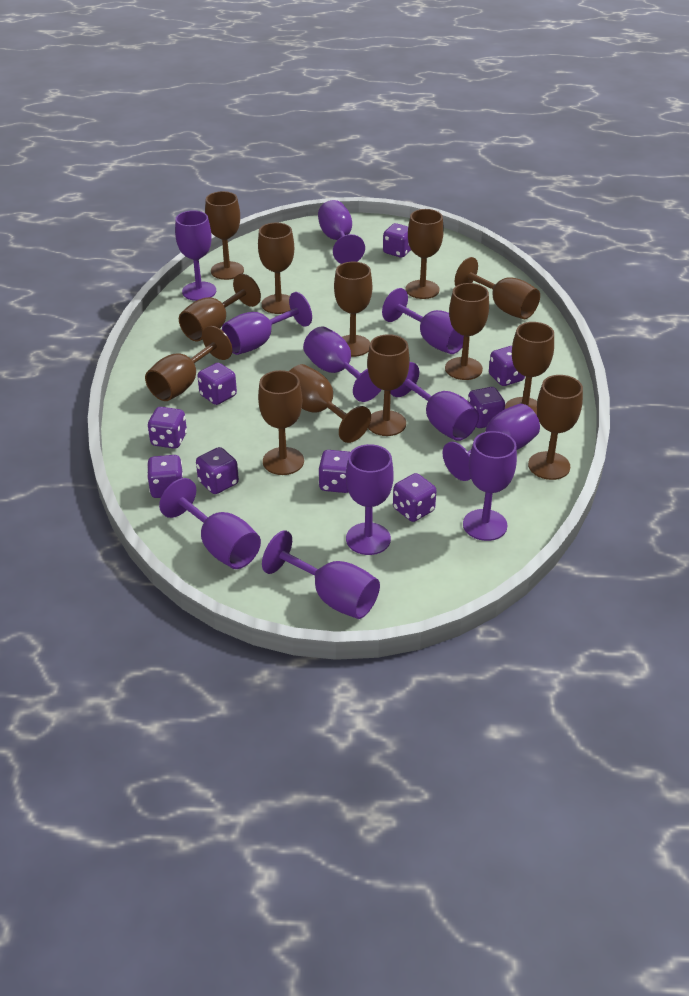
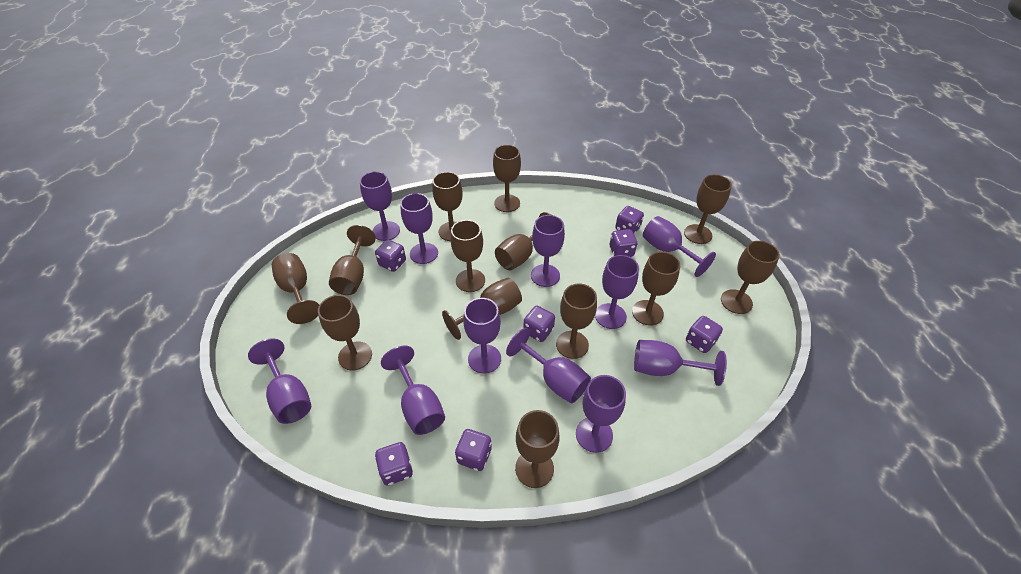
purple dice: 9 -> 7

